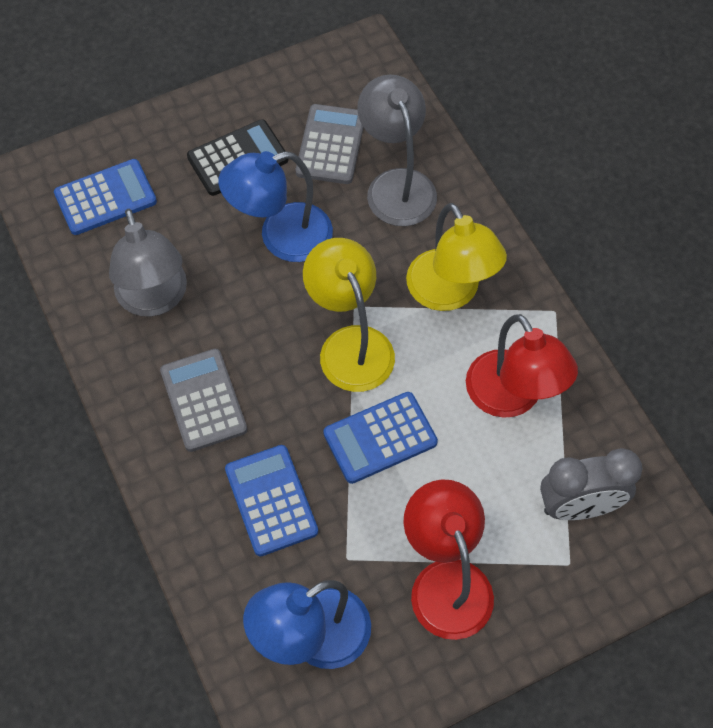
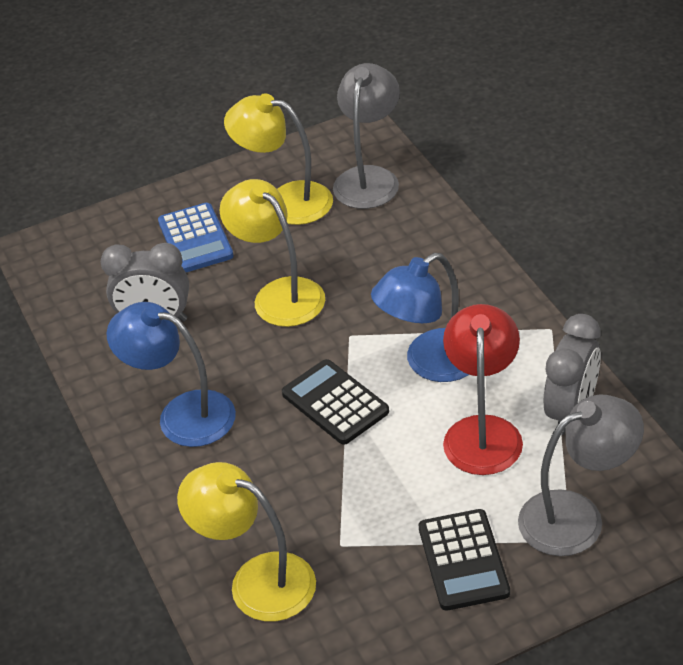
black calculator: 1 -> 2
blue calculator: 3 -> 1
grey calculator: 2 -> 0
grey clock: 1 -> 2
red lamp: 2 -> 1
yellow lamp: 2 -> 3

